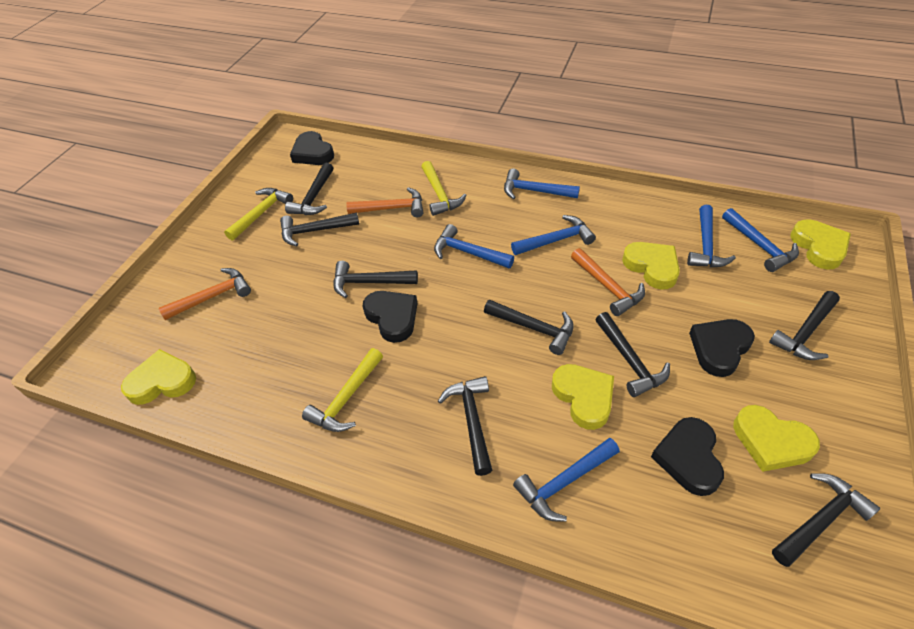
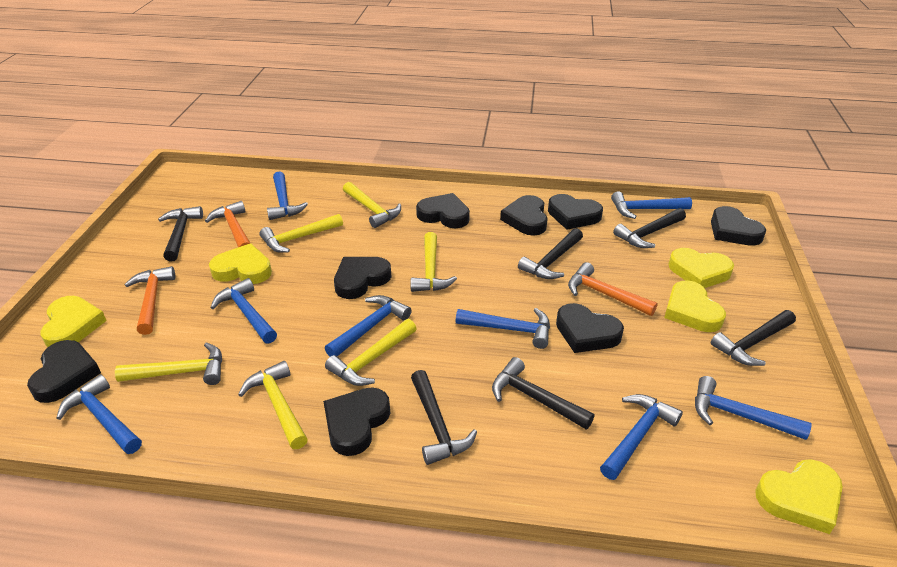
black hammer: 8 -> 6
black heart: 4 -> 8
blue hammer: 6 -> 8
yellow hammer: 3 -> 6

